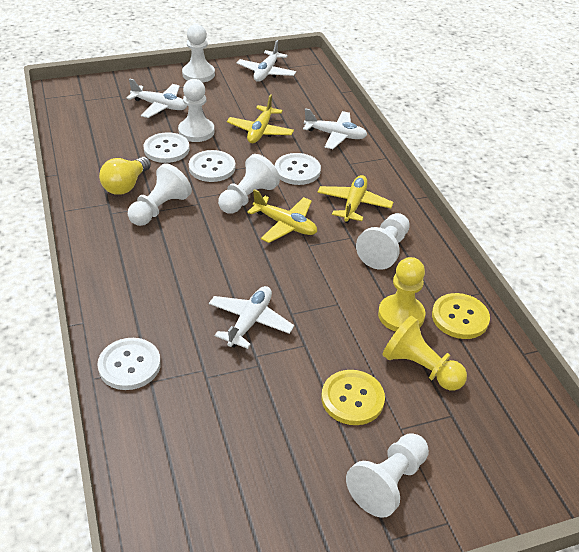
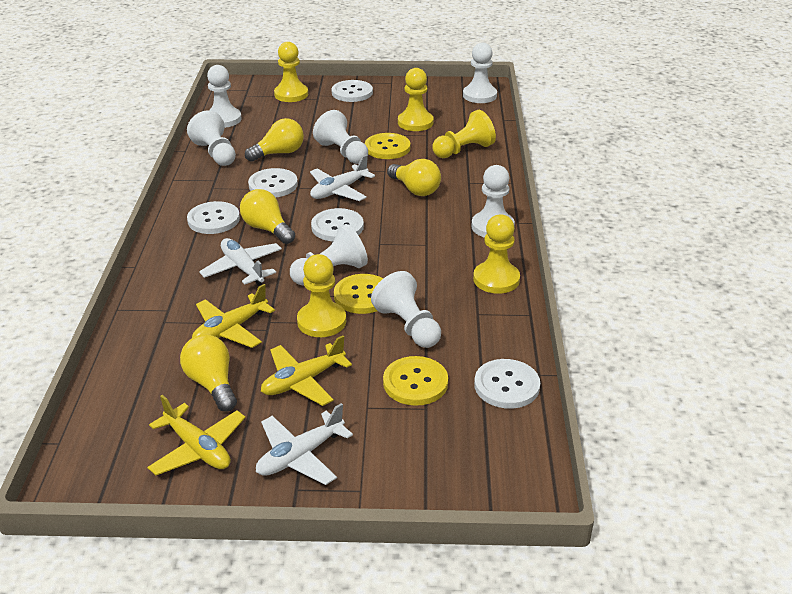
white button: 4 -> 5
white pawn: 6 -> 7
white plane: 4 -> 3
yellow button: 2 -> 3
yellow light bulb: 1 -> 4
yellow pawn: 2 -> 5

